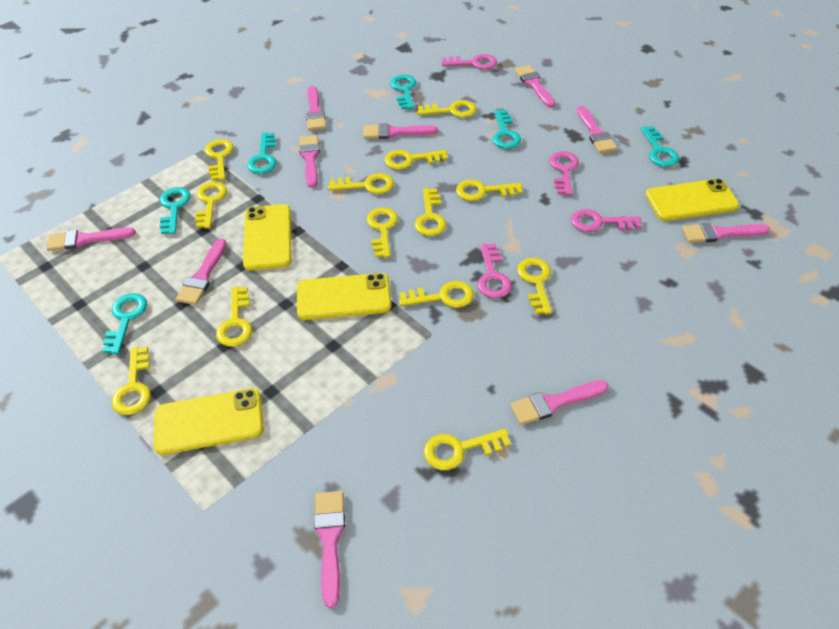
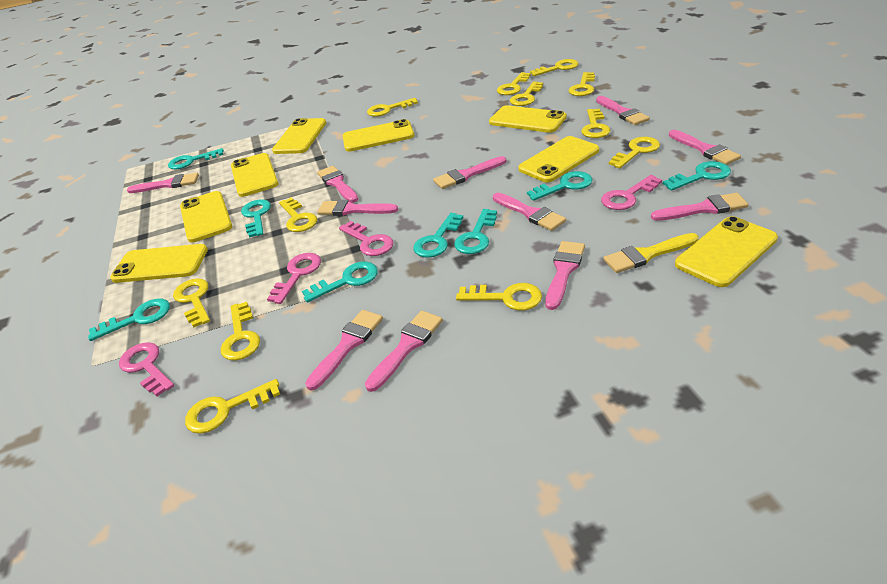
pink brush: 10 -> 11
turquoise key: 6 -> 8
yellow brush: 0 -> 1
yellow key: 13 -> 12
yellow phone: 4 -> 8

